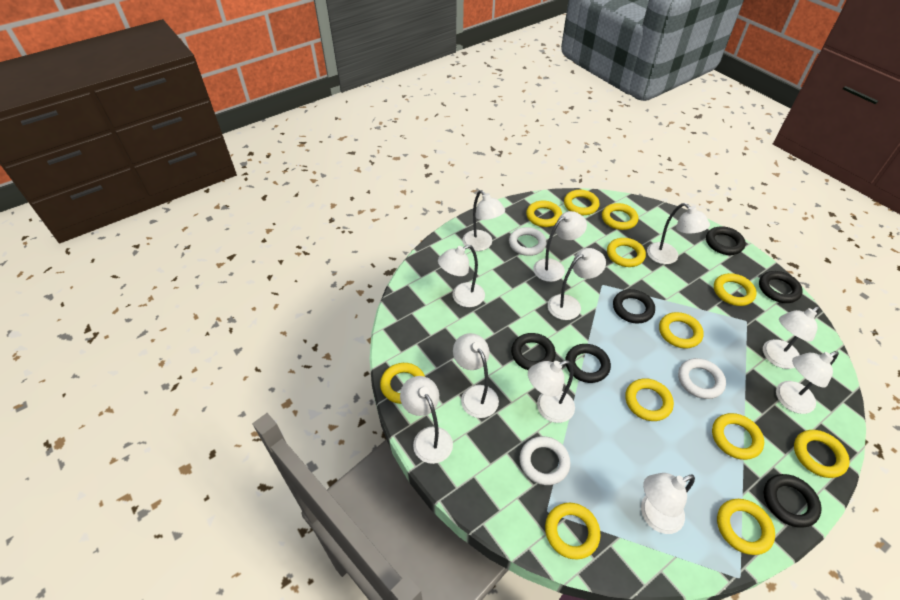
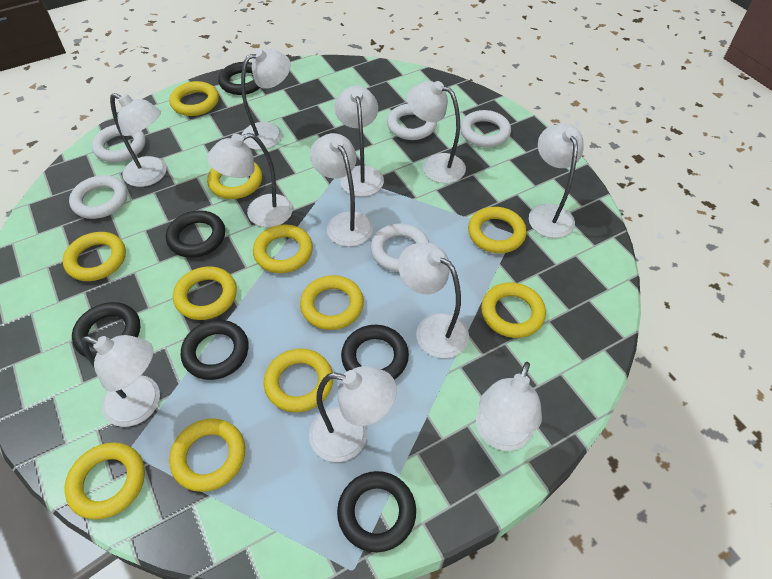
white ring: 3 -> 5
yellow ring: 12 -> 11

